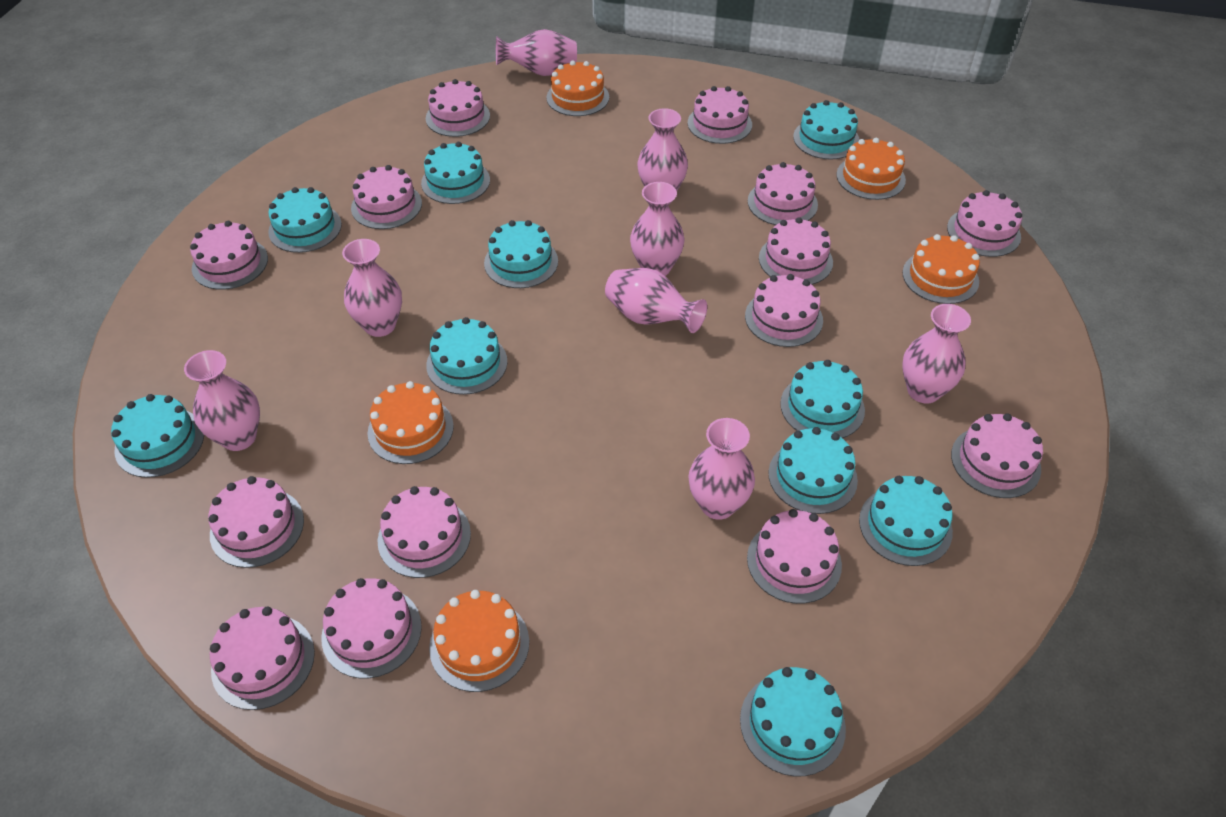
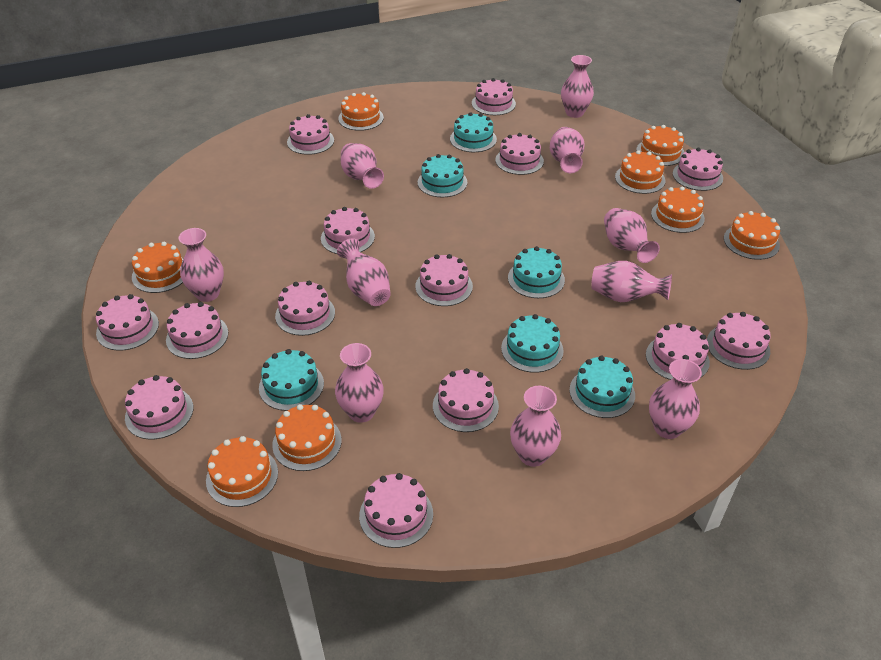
orange cake: 5 -> 8
pink vase: 8 -> 10
turquoise cake: 10 -> 6

